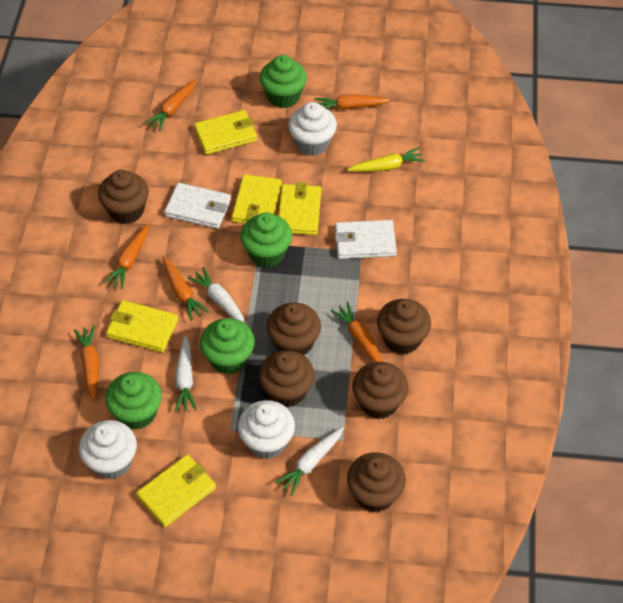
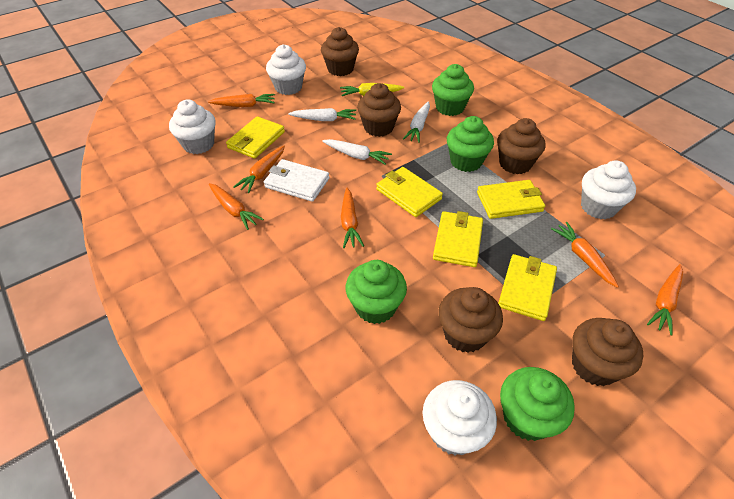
brown cupcake: 6 -> 5
white cupcake: 3 -> 4
white wallet: 2 -> 1

